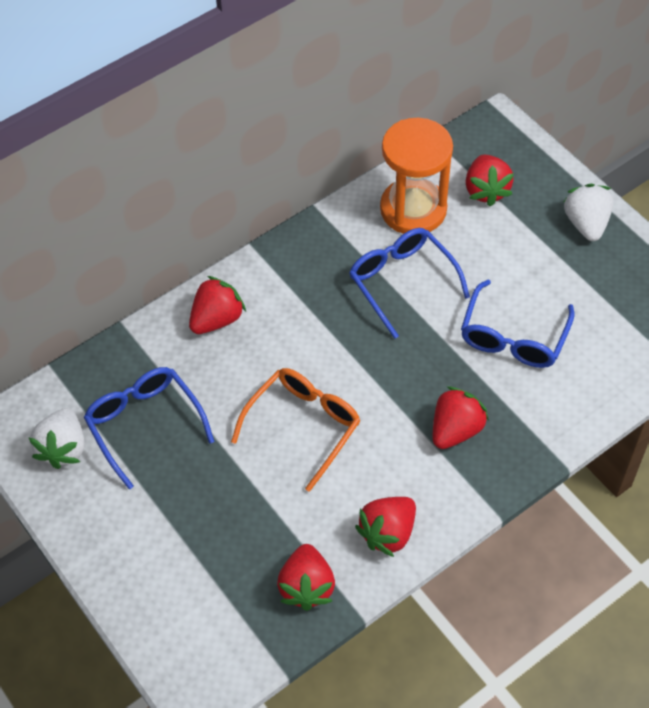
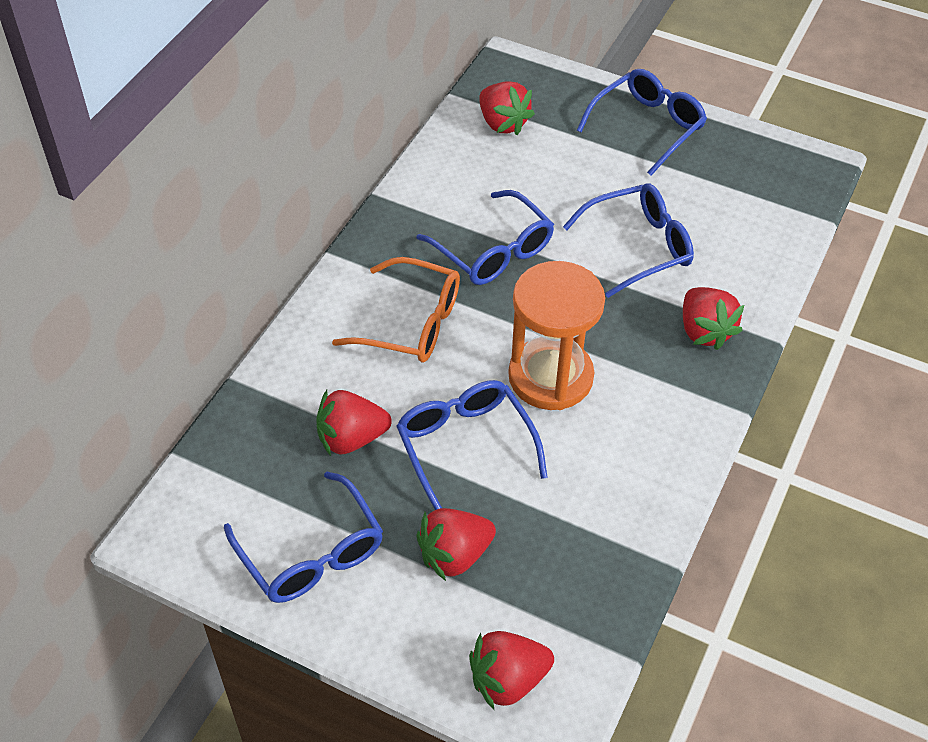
blue glasses: 3 -> 5
white strawberry: 2 -> 0

